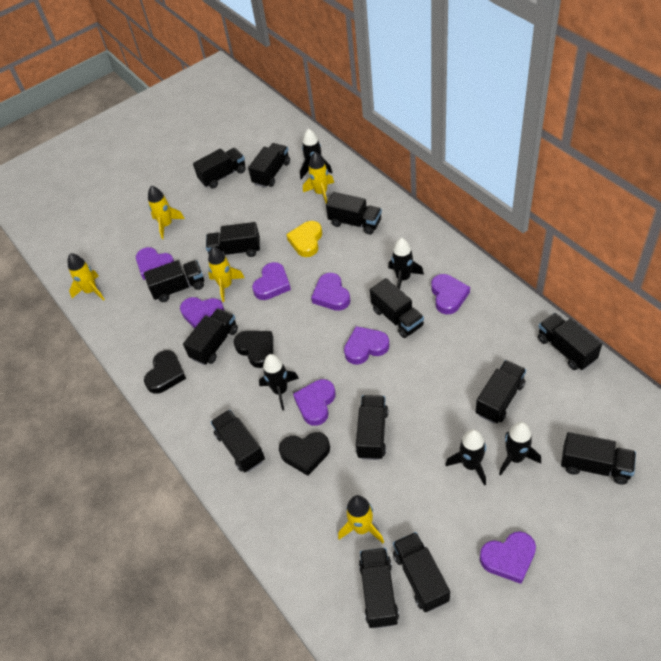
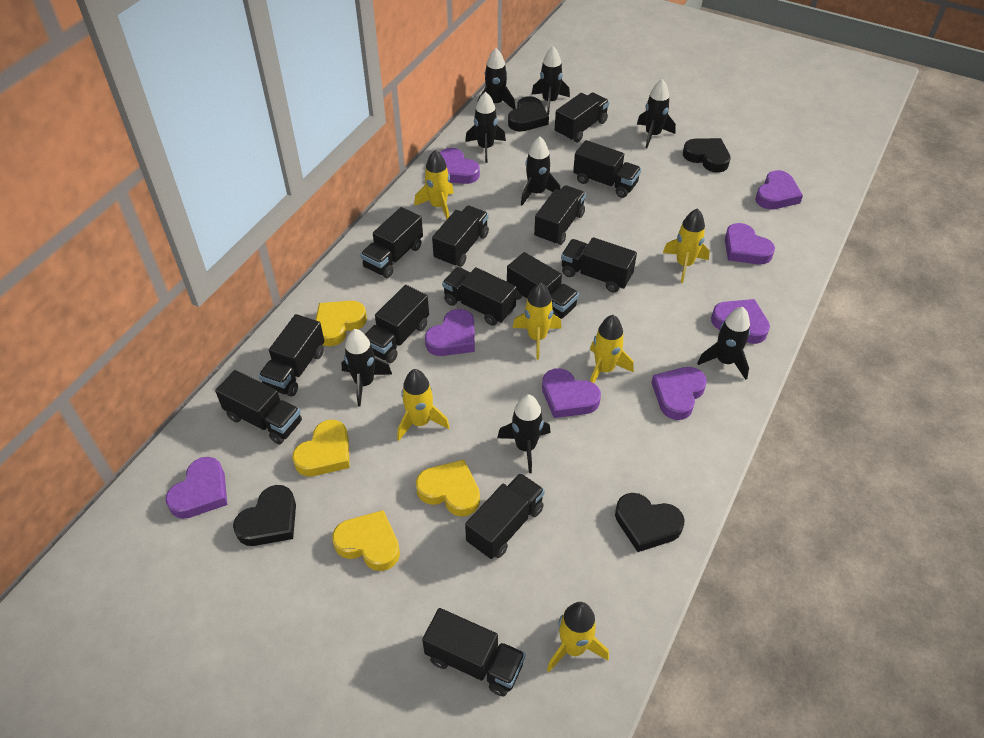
black heart: 3 -> 4
black rocket: 5 -> 8
black truck: 14 -> 13
yellow heart: 1 -> 4
yellow rocket: 5 -> 6

